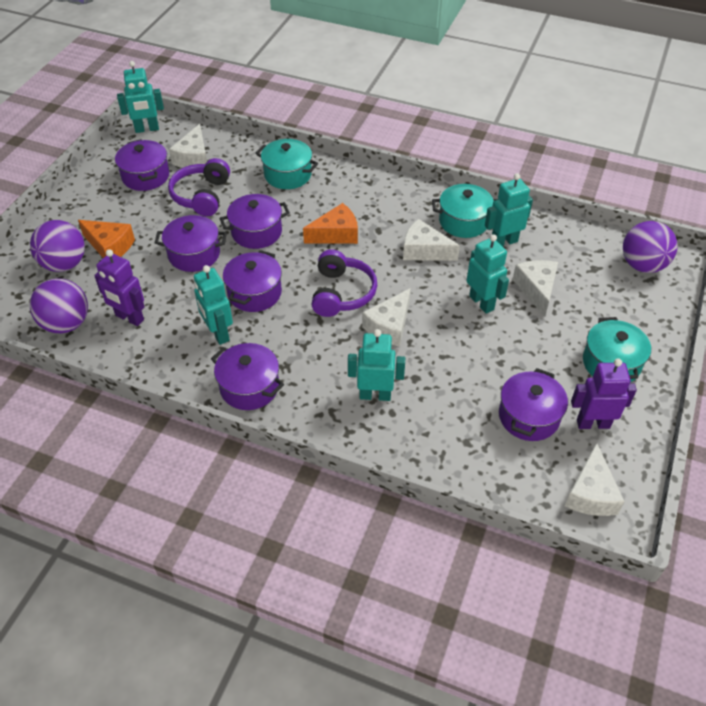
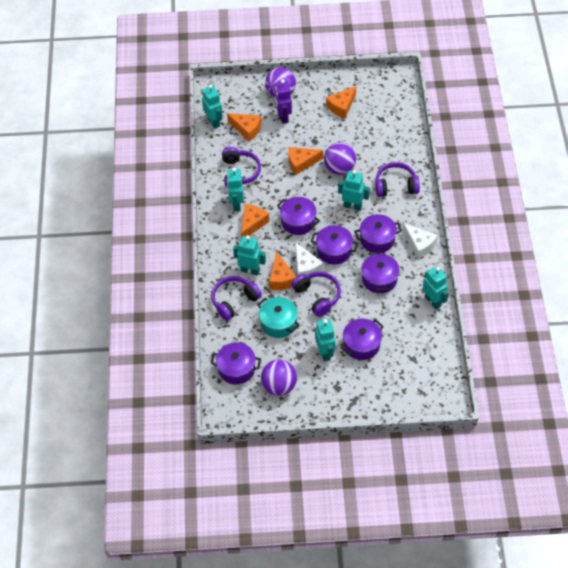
orange cheese: 2 -> 5
purple headphones: 2 -> 4
purple robot: 2 -> 1
turquoise pot: 3 -> 1
turquoise robot: 5 -> 6
white cheese: 5 -> 2

